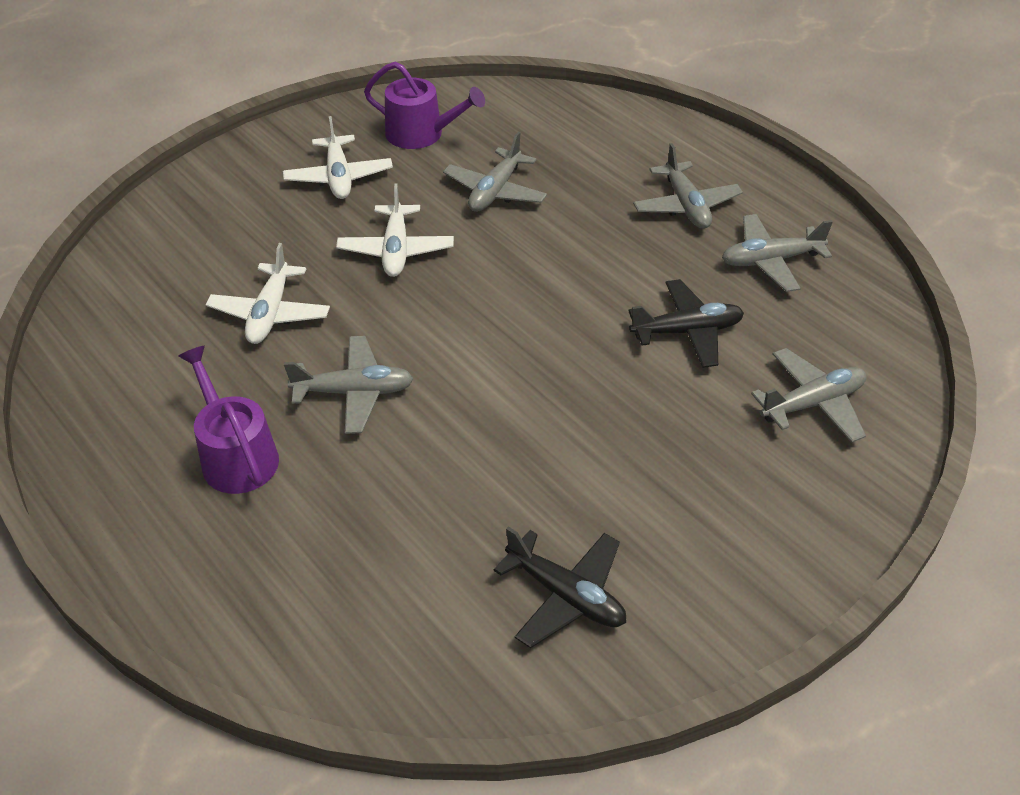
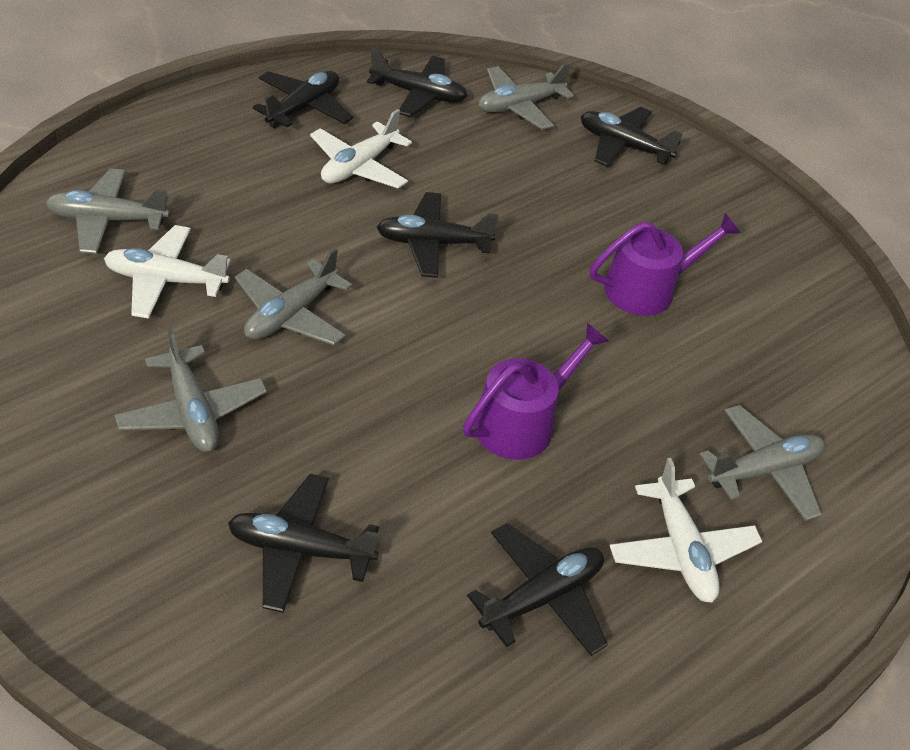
black plane: 2 -> 6

